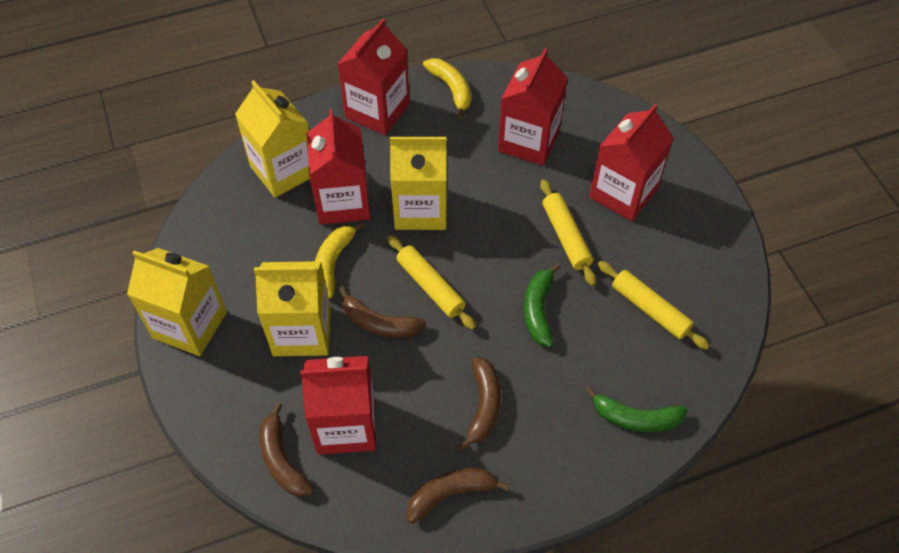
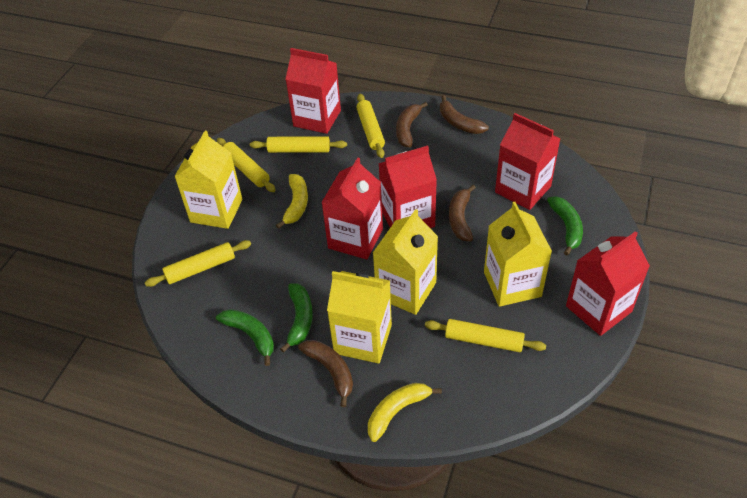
green banana: 2 -> 3
yellow rolling pin: 3 -> 5

